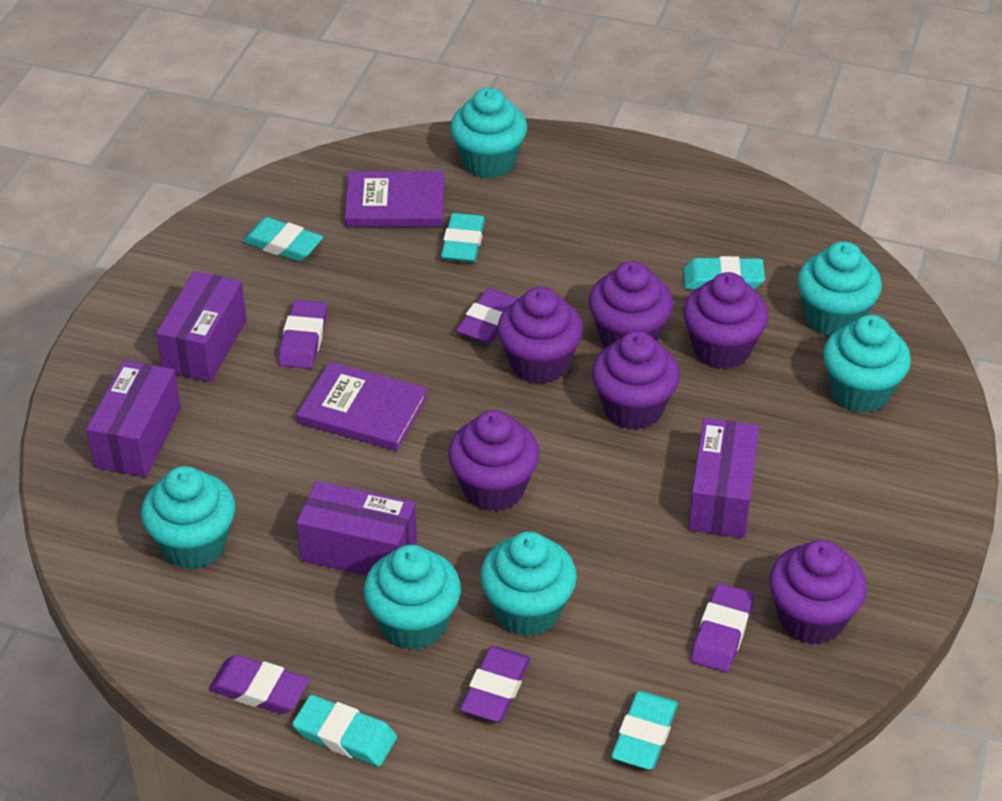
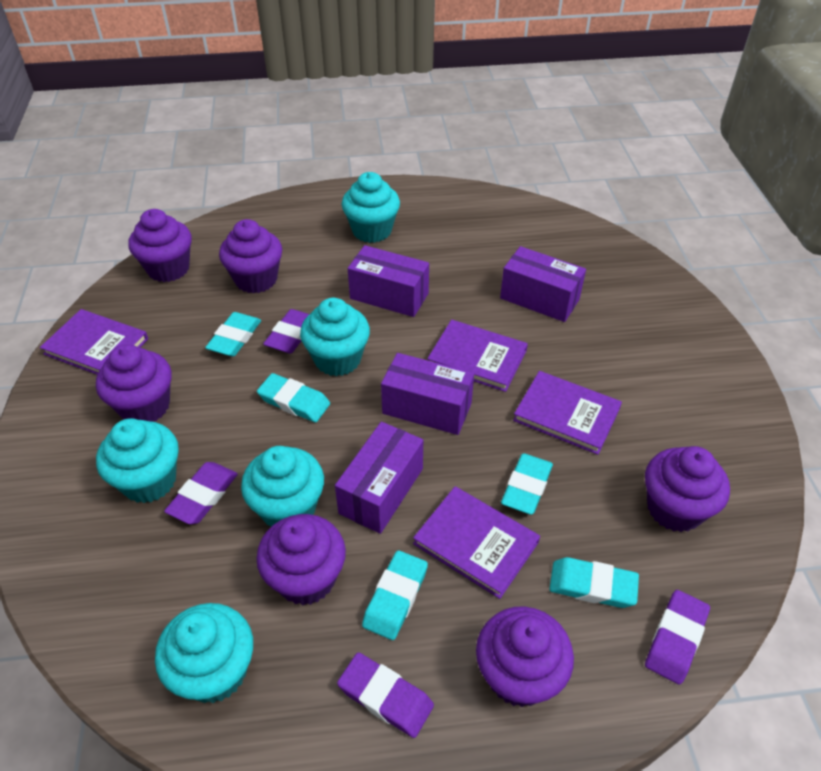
purple book: 2 -> 4
purple eraser: 5 -> 4
turquoise cupcake: 6 -> 5

